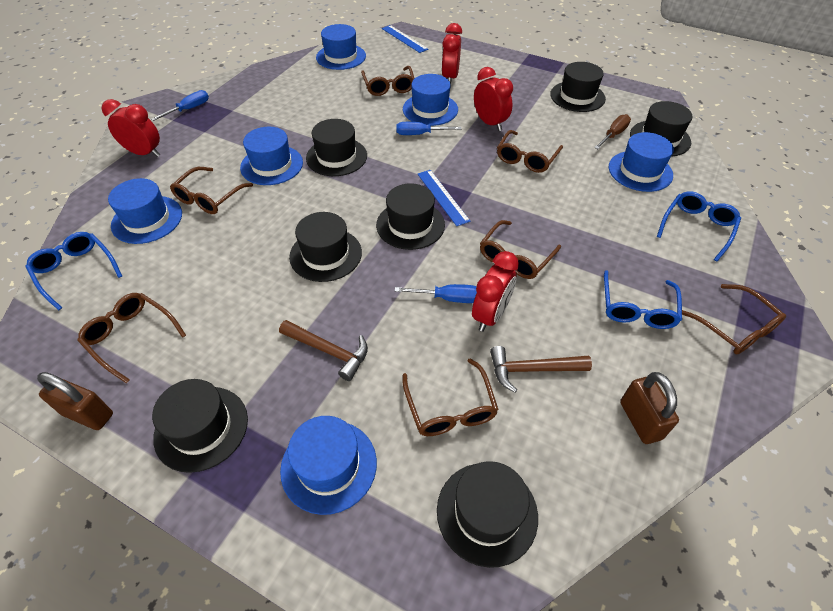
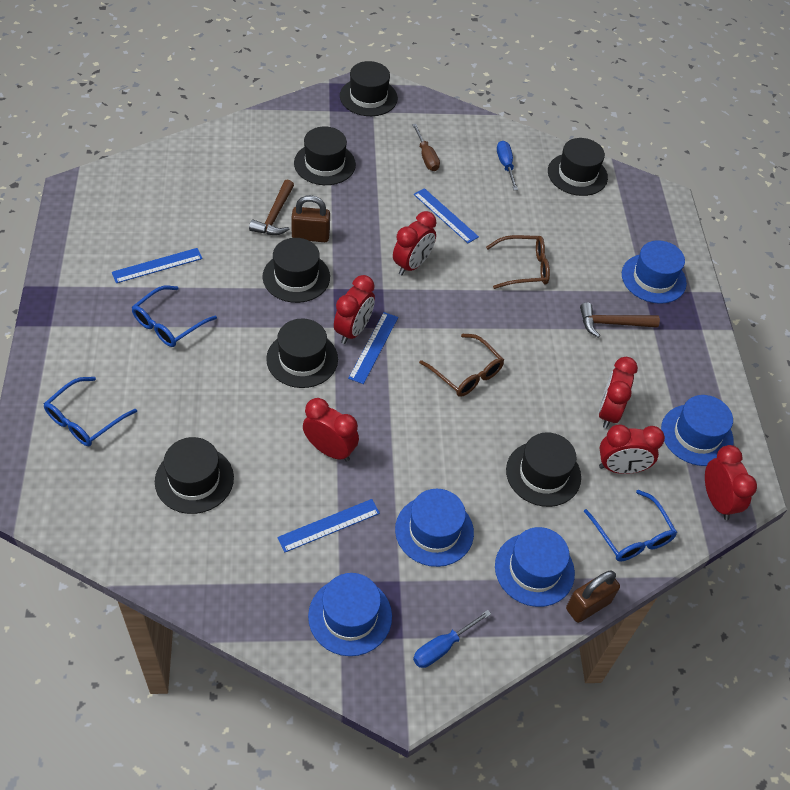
blue hat: 6 -> 5
blue ruler: 2 -> 4
blue screwdriver: 3 -> 2
brown glasses: 7 -> 2
red clock: 4 -> 6

